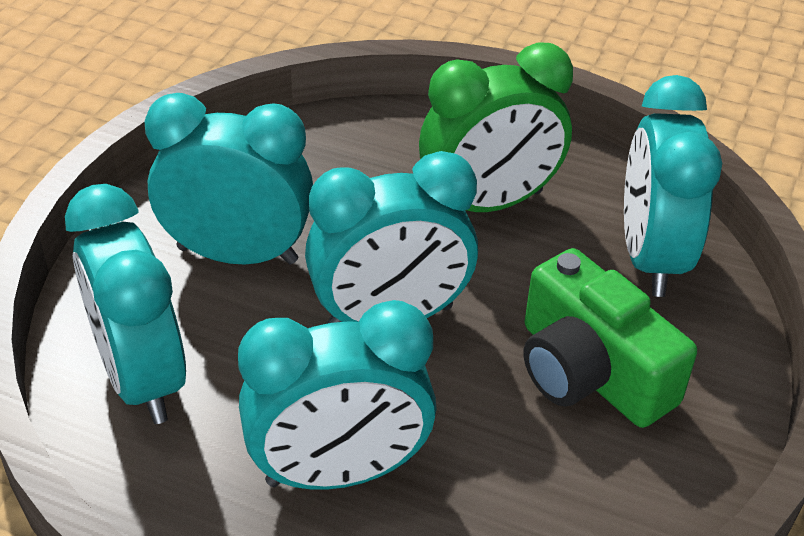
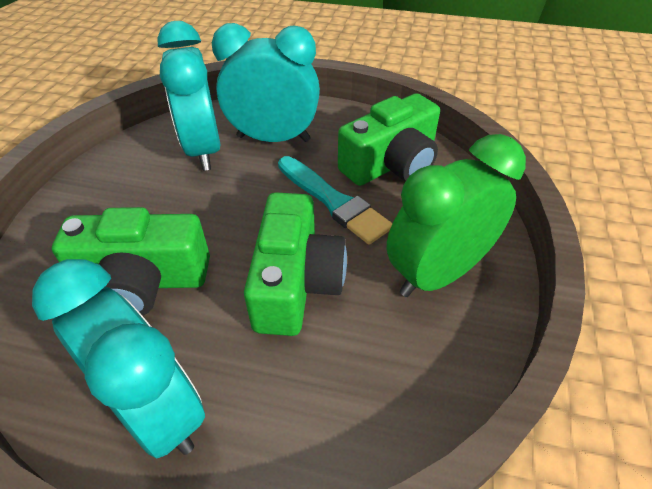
green camera: 1 -> 3
turquoise brush: 0 -> 1
turquoise clock: 5 -> 3

